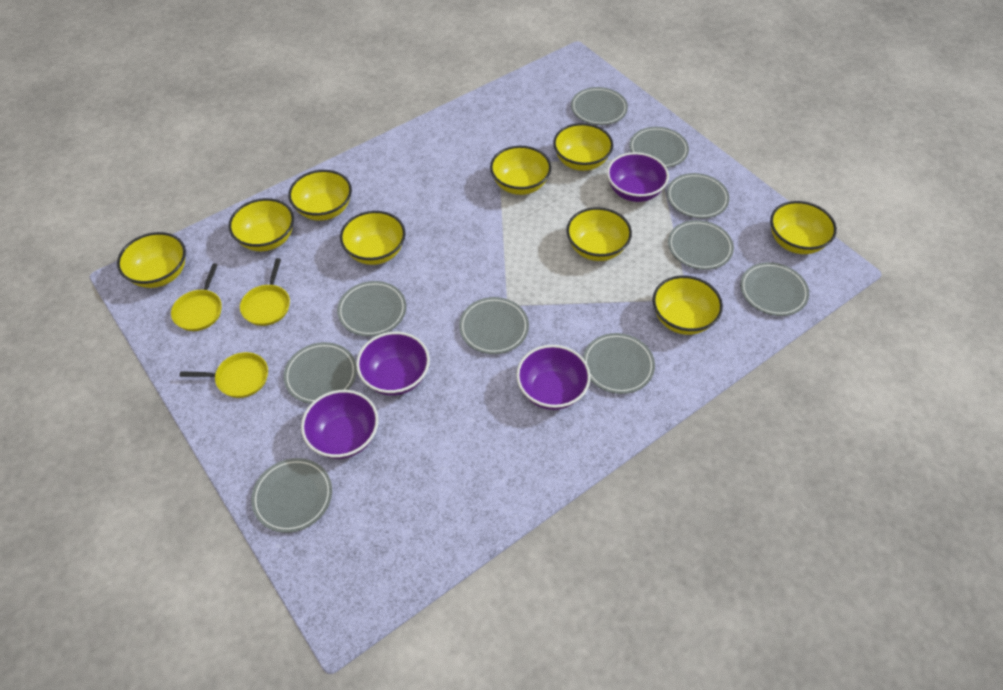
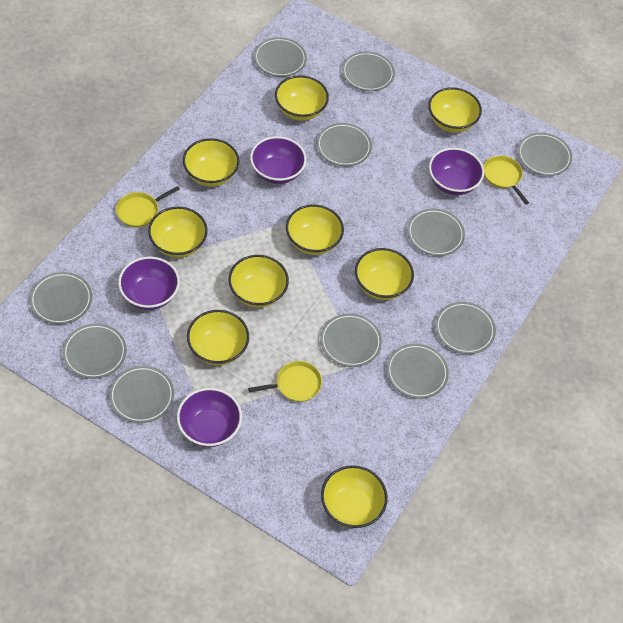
grey plate: 10 -> 11

